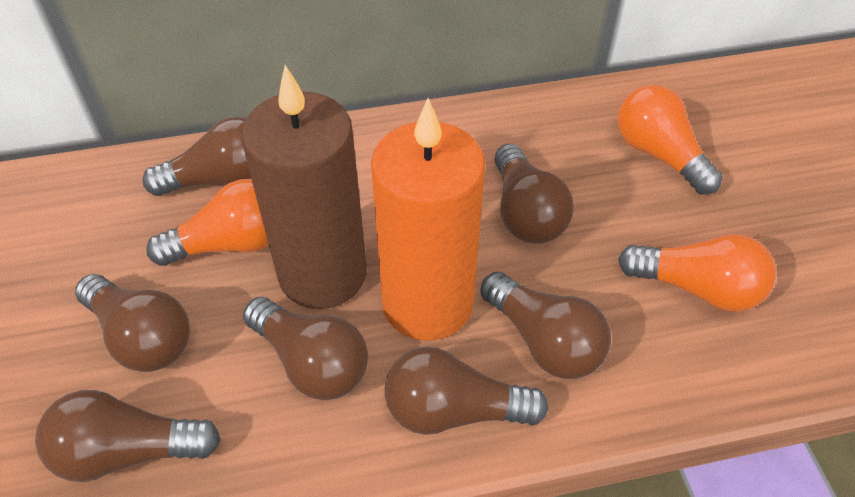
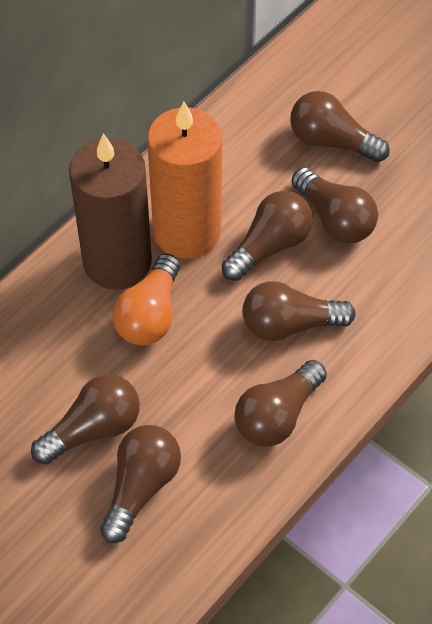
orange light bulb: 3 -> 1

